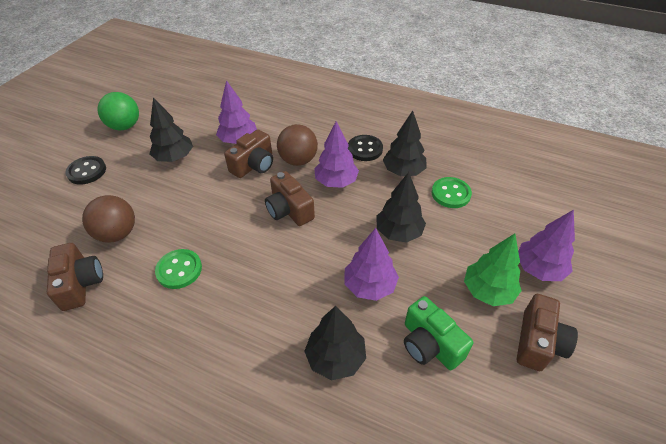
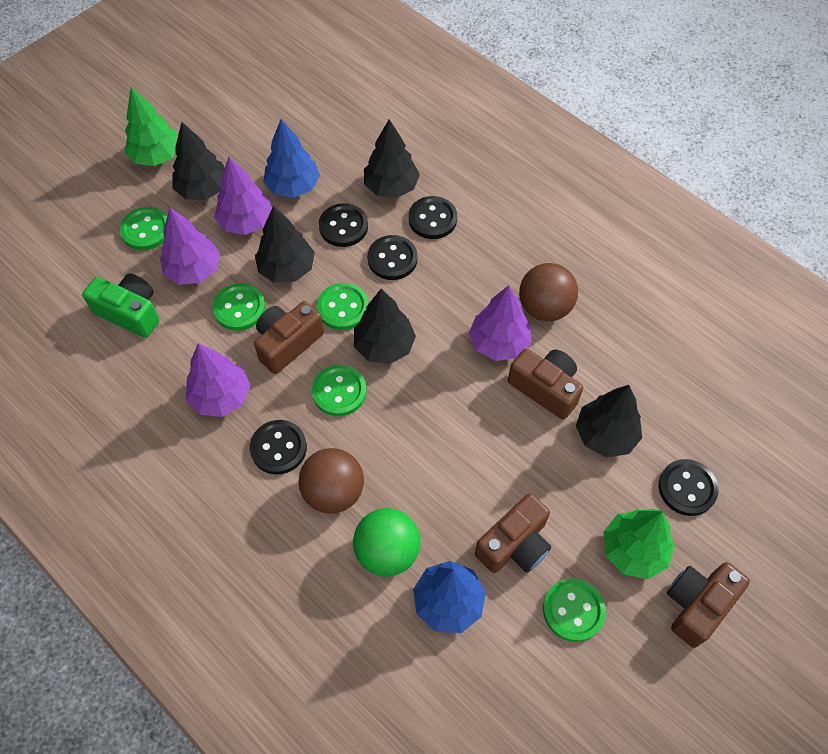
black button: 2 -> 5
black tree: 4 -> 5
blue tree: 0 -> 2
green button: 2 -> 5
green tree: 1 -> 2

